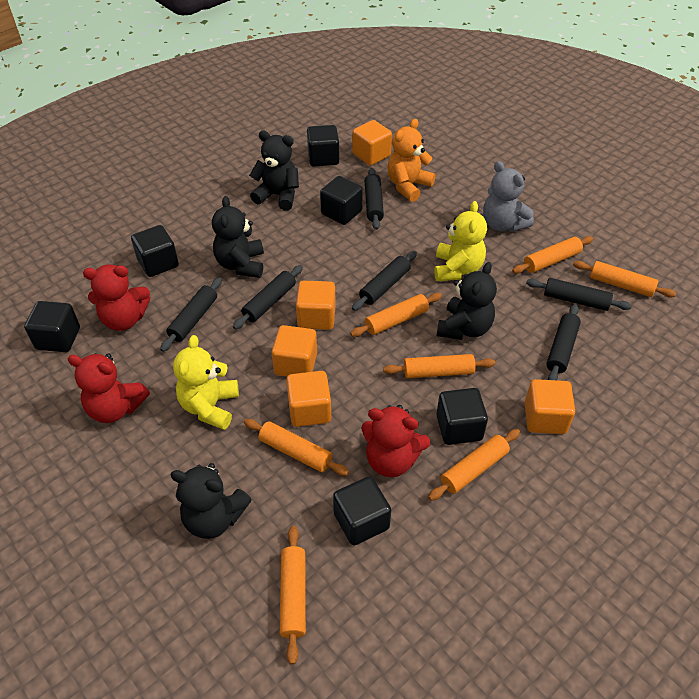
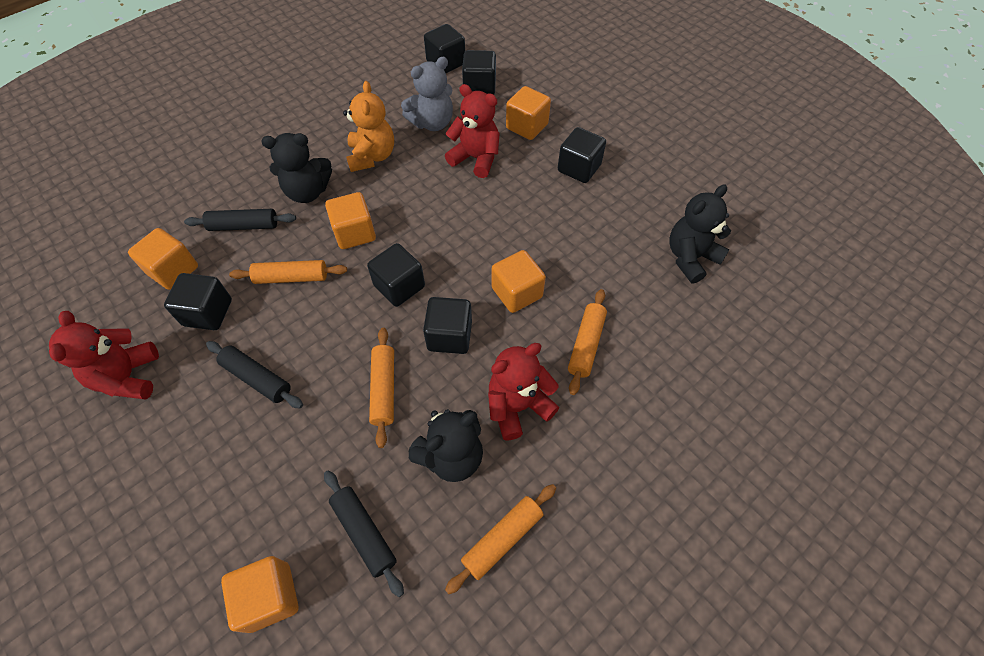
black rolling pin: 6 -> 3
black teddy bear: 4 -> 3
orange rolling pin: 7 -> 4
yellow teddy bear: 2 -> 0

